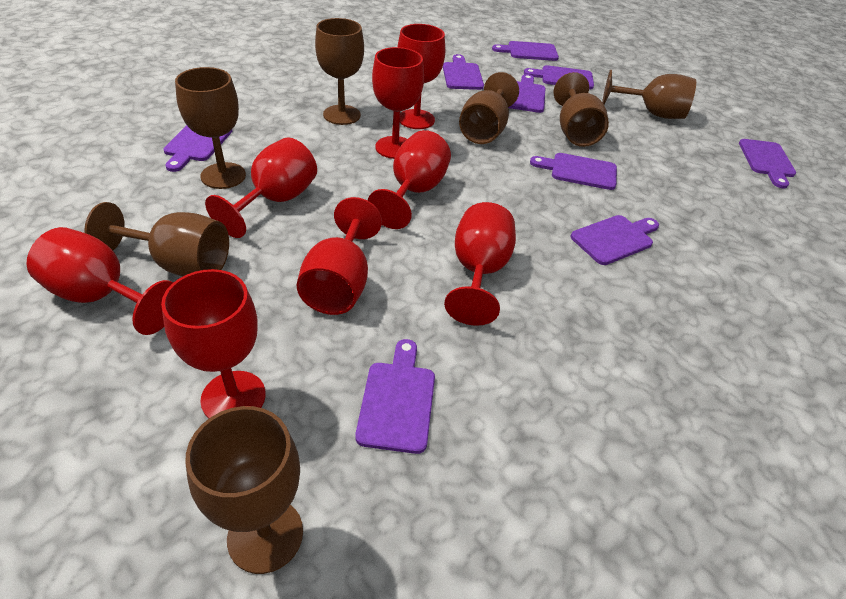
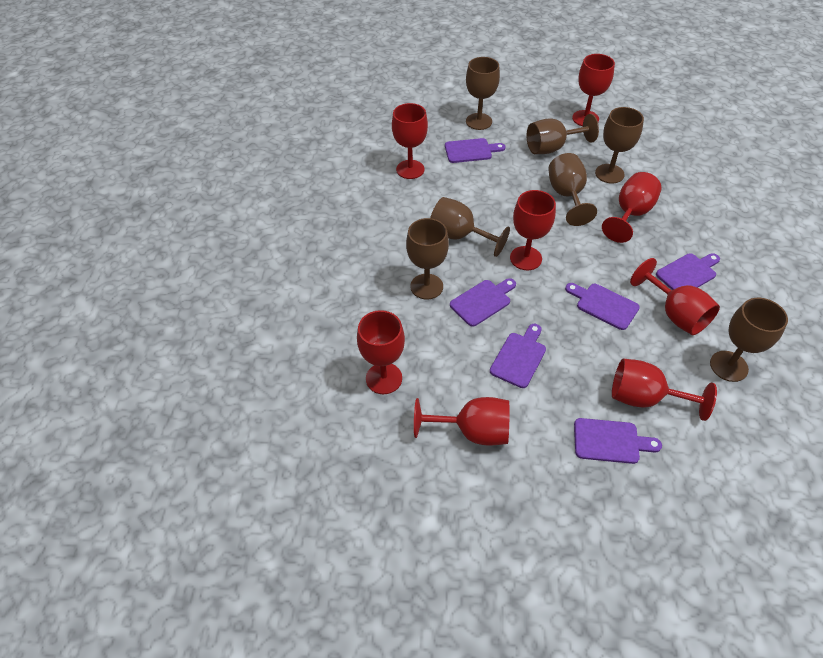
purple cutting board: 9 -> 6

